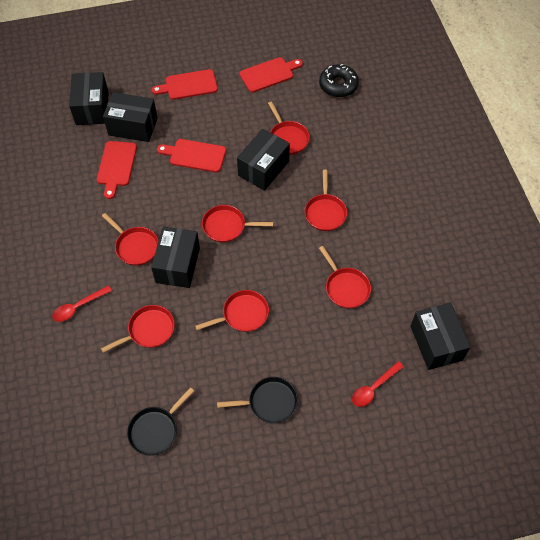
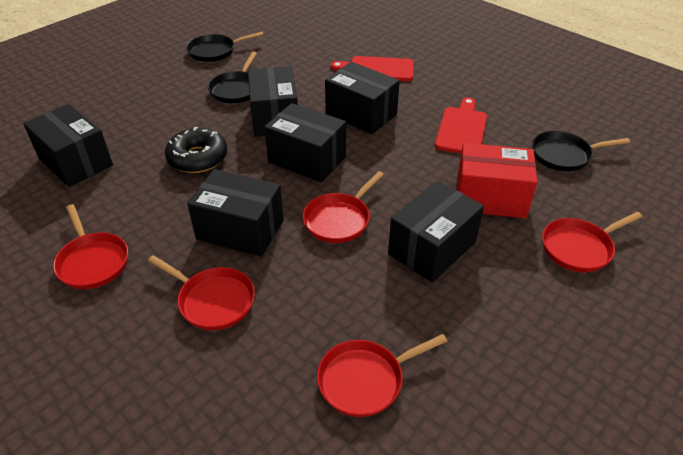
black box: 5 -> 6
black pan: 2 -> 3
red box: 0 -> 1
red cutting board: 4 -> 2
red pan: 7 -> 5
red spoon: 2 -> 0

